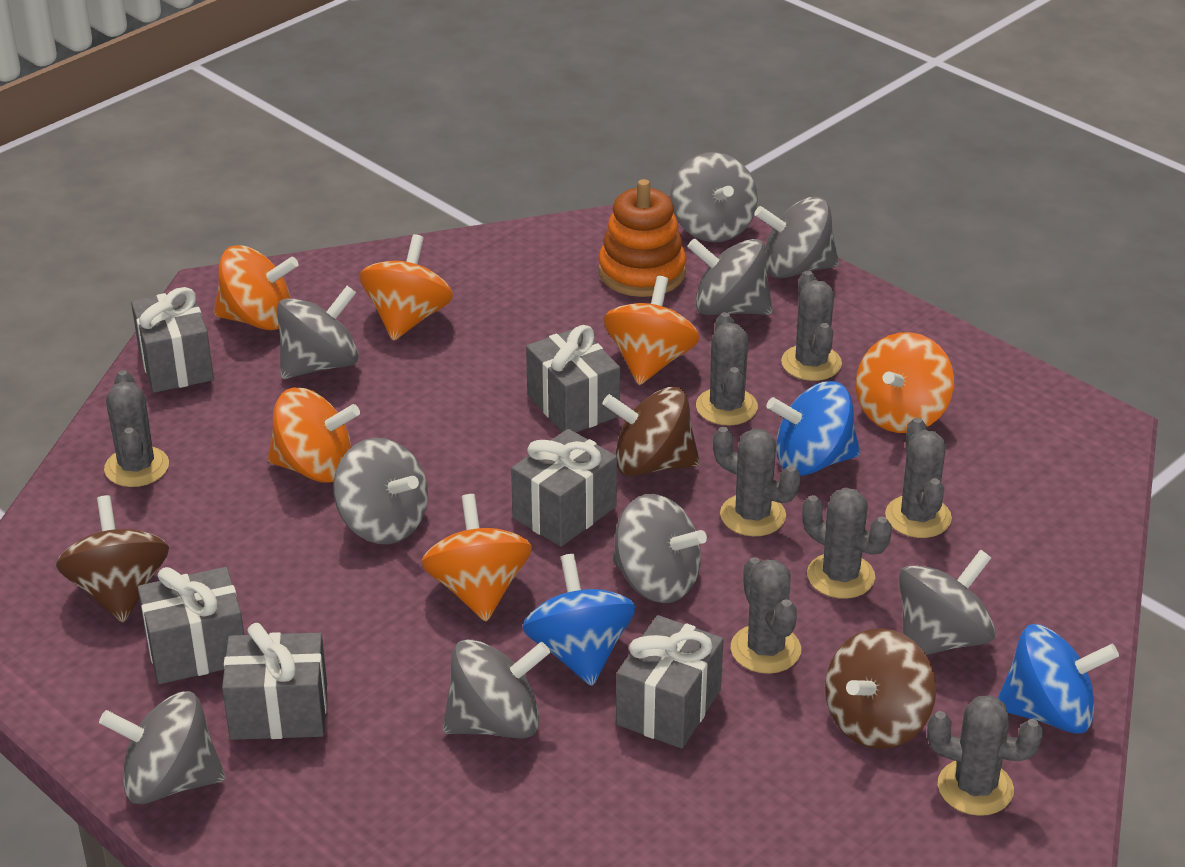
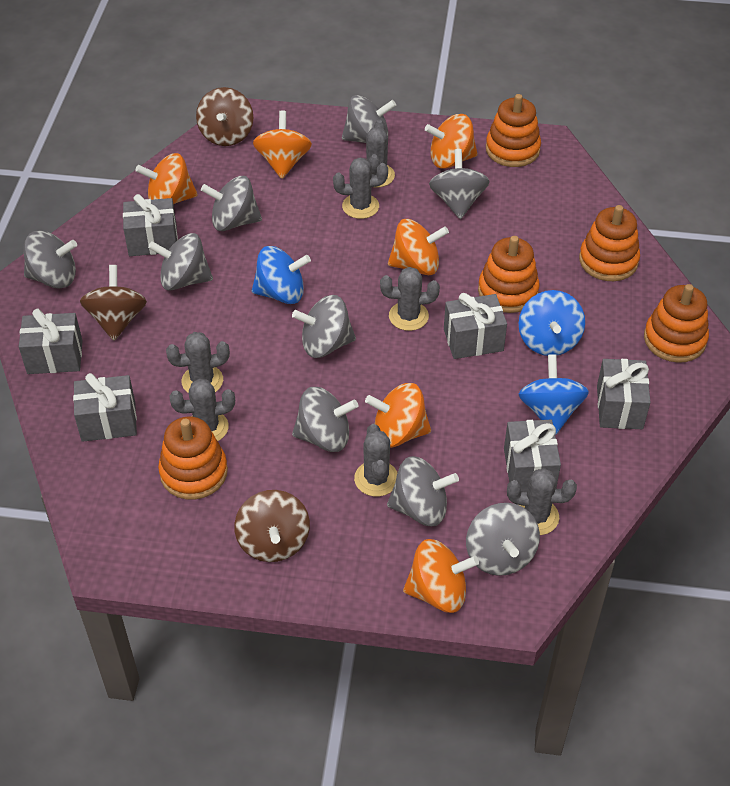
grey cactus: 8 -> 7
orange stacking toy: 1 -> 5

